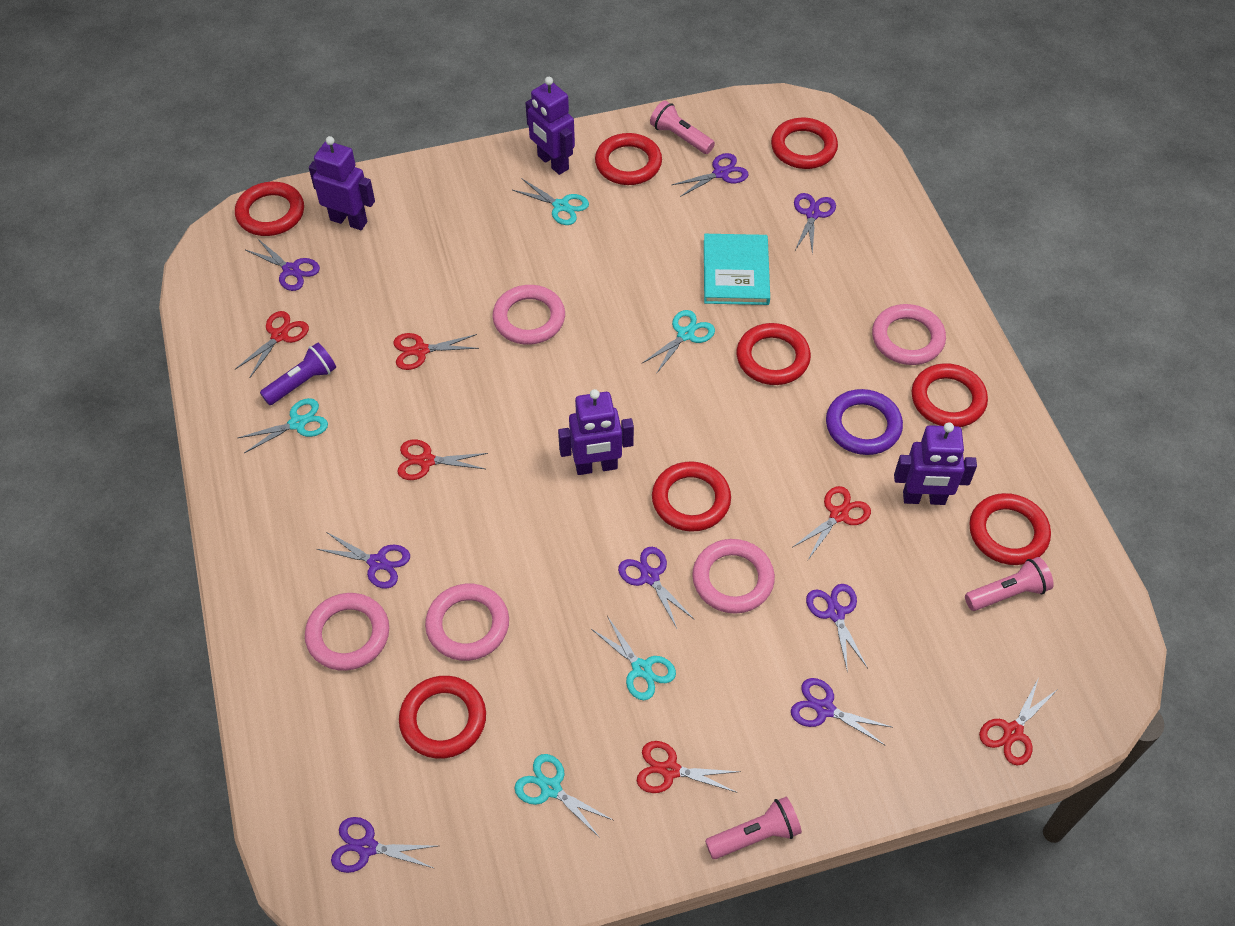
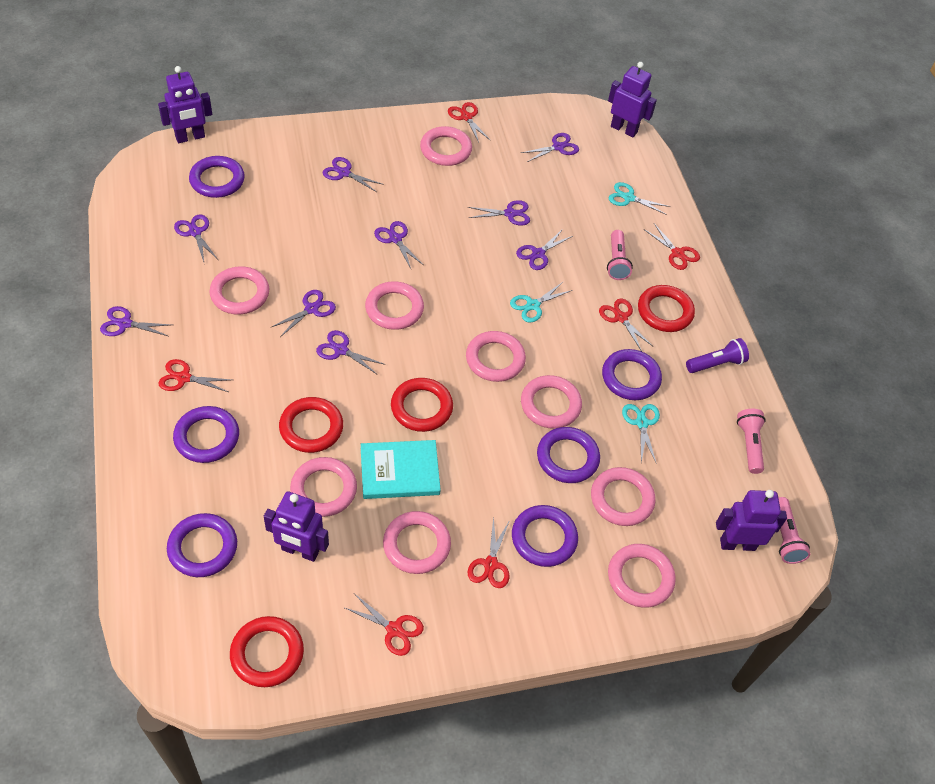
pink ring: 5 -> 9
purple ring: 1 -> 6
purple scissors: 8 -> 9
red ring: 8 -> 4
turquoise scissors: 5 -> 3

